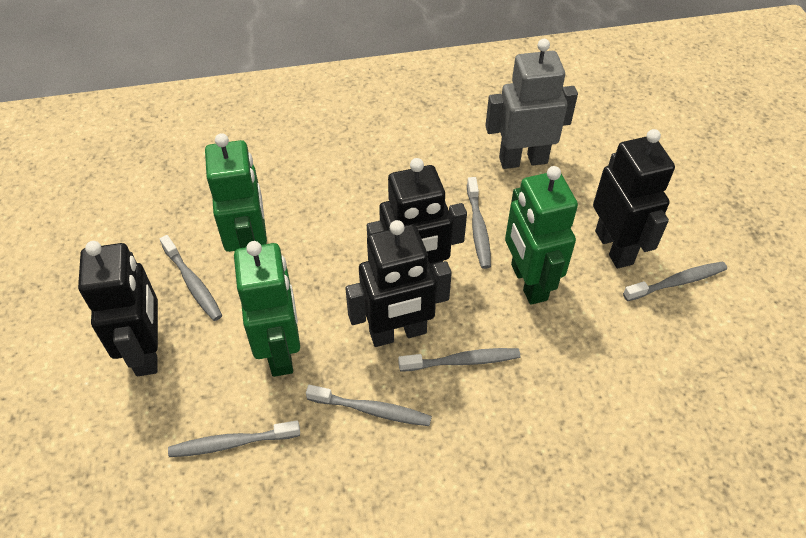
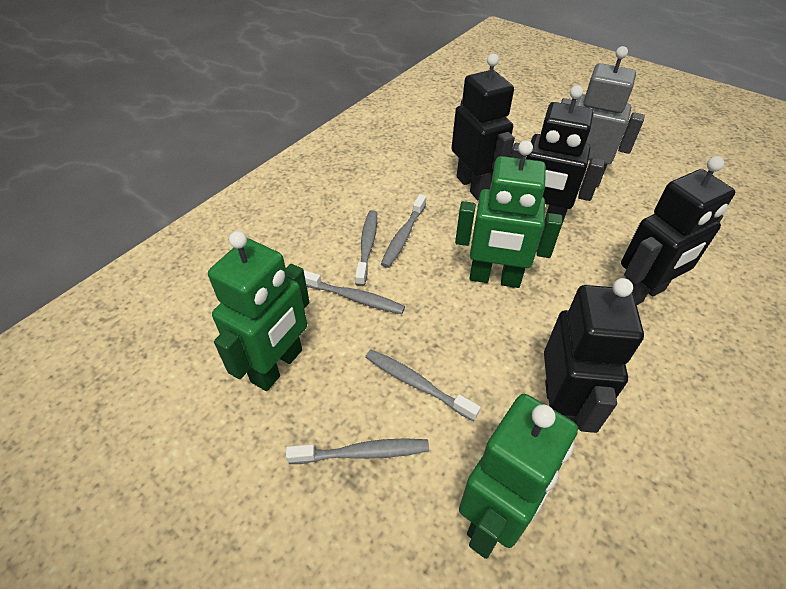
grey toothbrush: 6 -> 5

